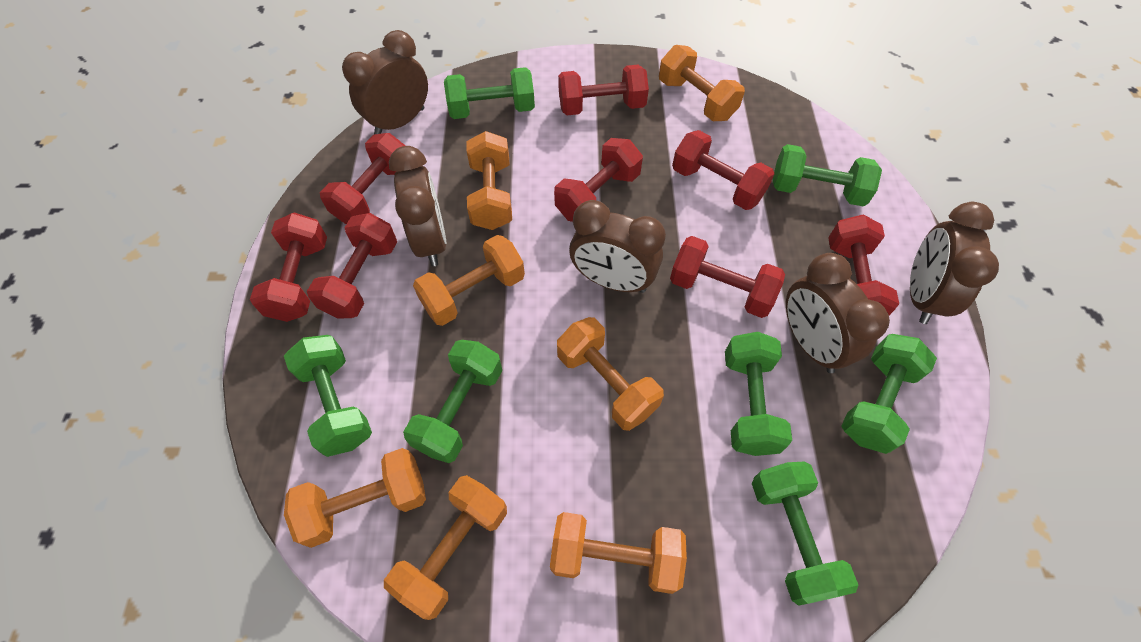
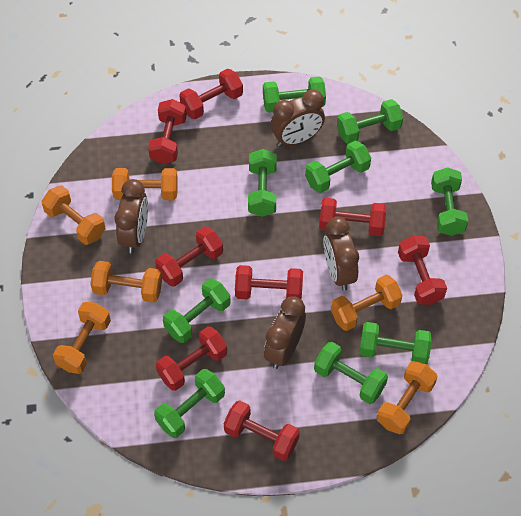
brown clock: 5 -> 4
green dumbbell: 7 -> 9
orange dumbbell: 7 -> 6

